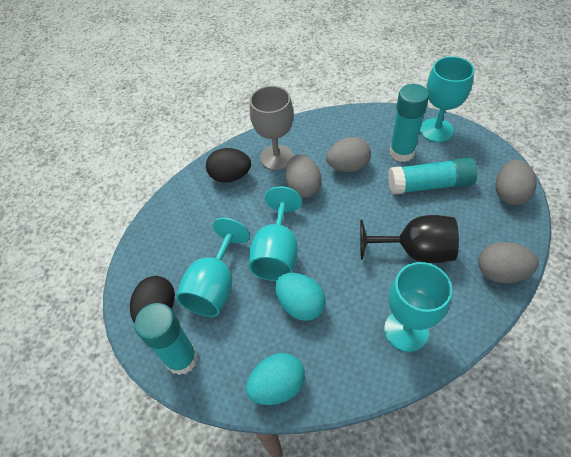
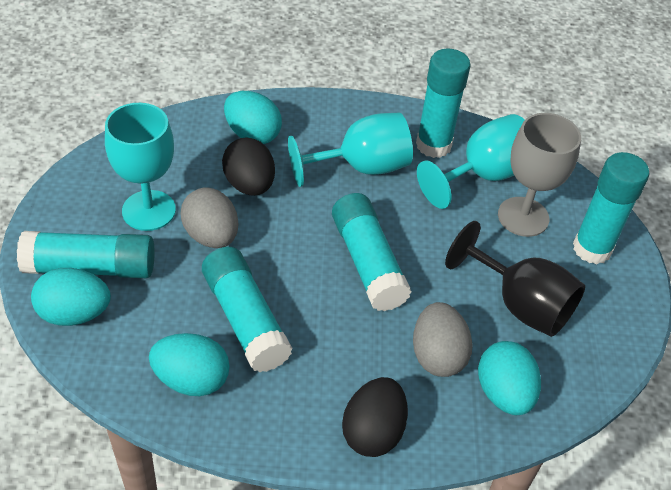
grey egg: 4 -> 2
turquoise egg: 2 -> 4
turquoise glue stick: 3 -> 5
turquoise goblet: 4 -> 3

